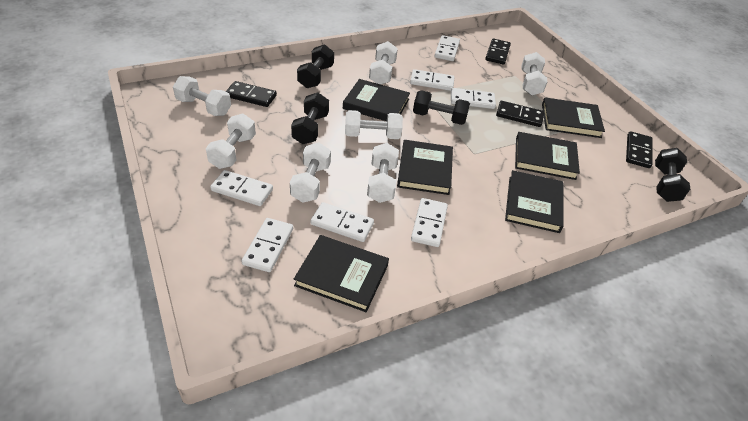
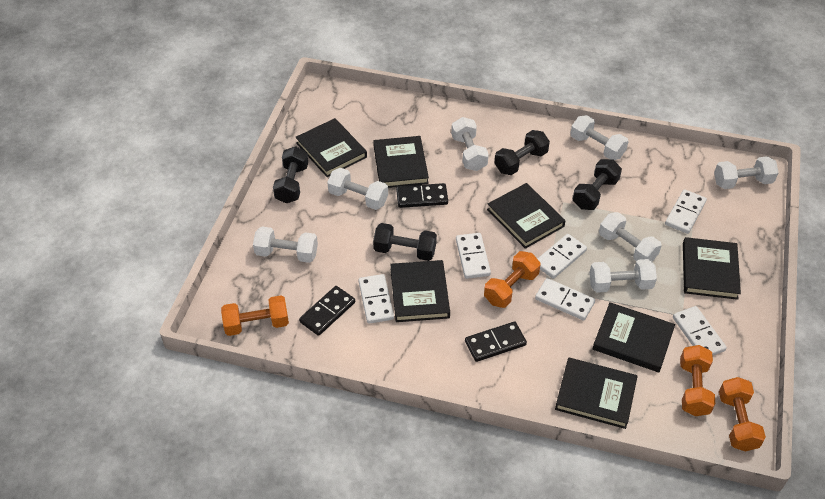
black book: 6 -> 7
black domino: 4 -> 3
orange dumbbell: 0 -> 4
white domino: 7 -> 6

